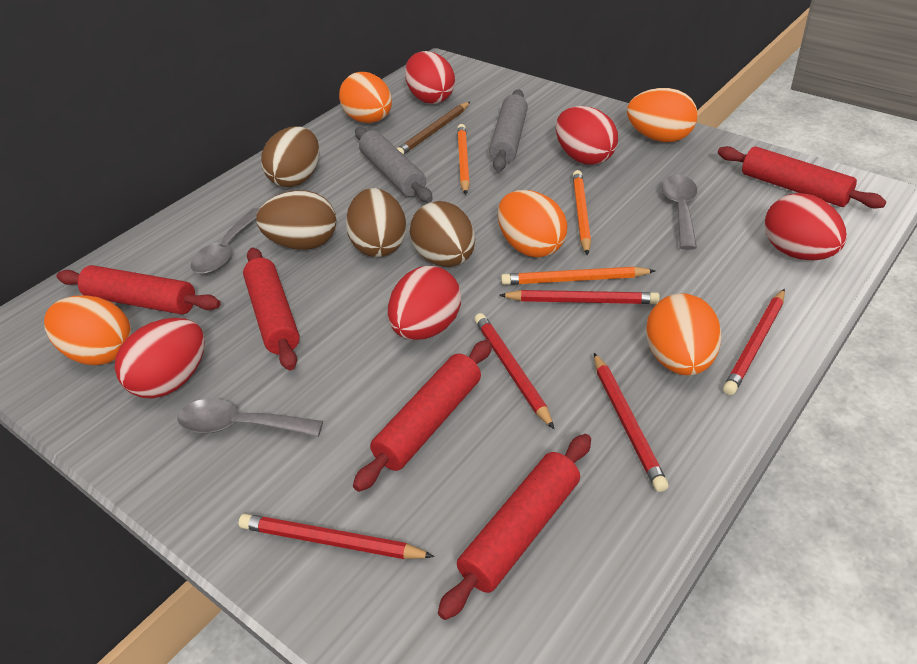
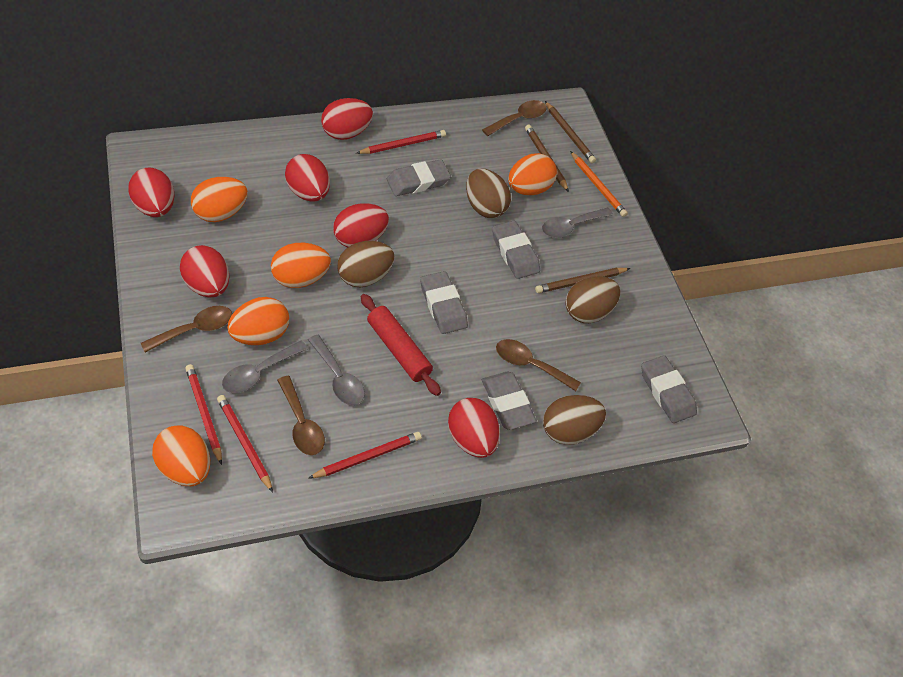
brown pencil: 1 -> 3
brown spoon: 0 -> 4
grey eraser: 0 -> 5
grey rolling pin: 2 -> 0
orange pencil: 3 -> 1
red egg: 5 -> 6
red pencil: 5 -> 4
red rolling pin: 5 -> 1

